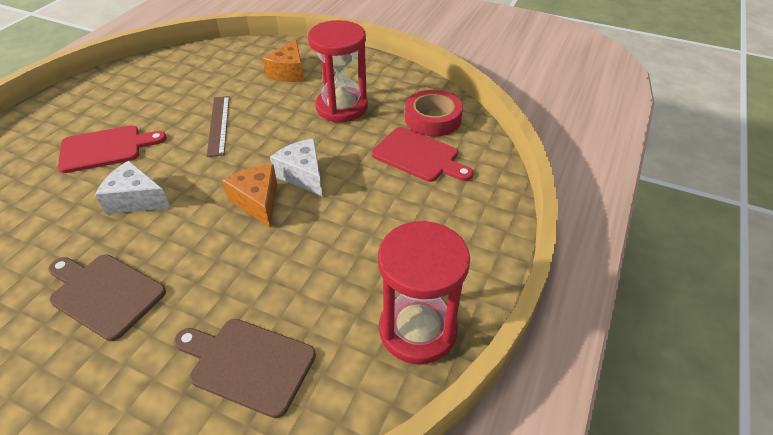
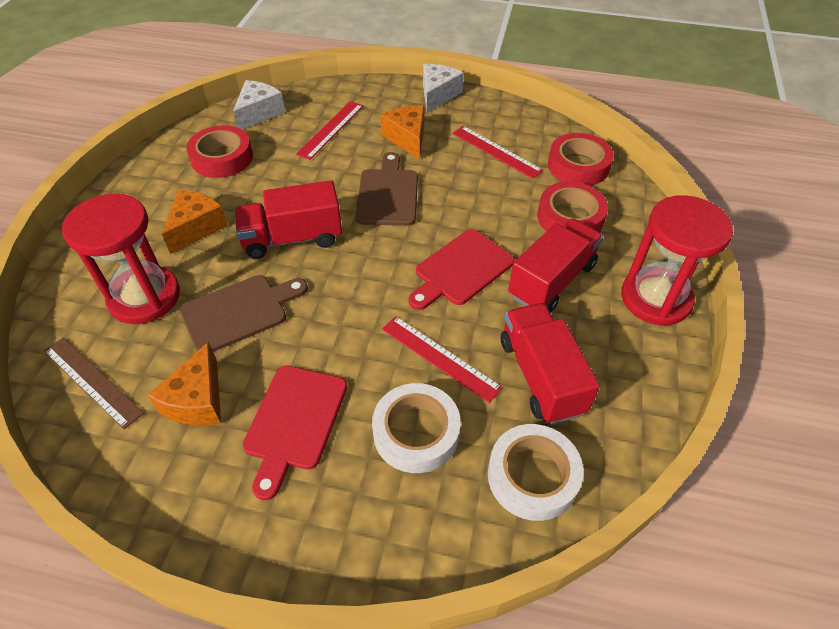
orange cheese: 2 -> 3
red ruler: 0 -> 3
red tape: 1 -> 3
red truck: 0 -> 3
white tape: 0 -> 2

